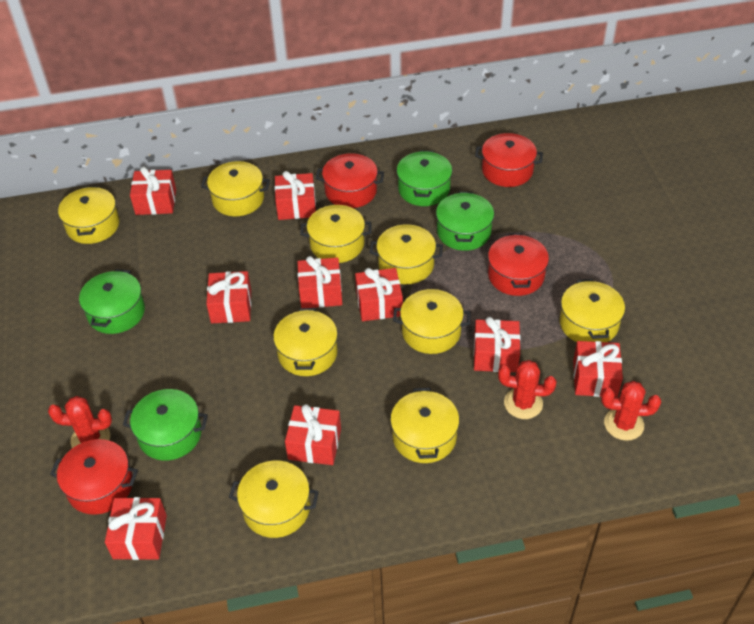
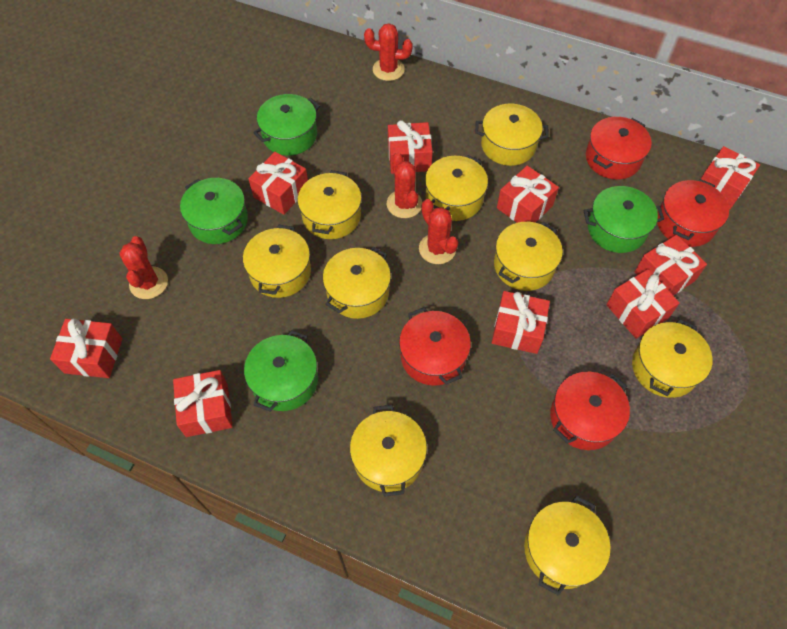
red cactus: 3 -> 4

